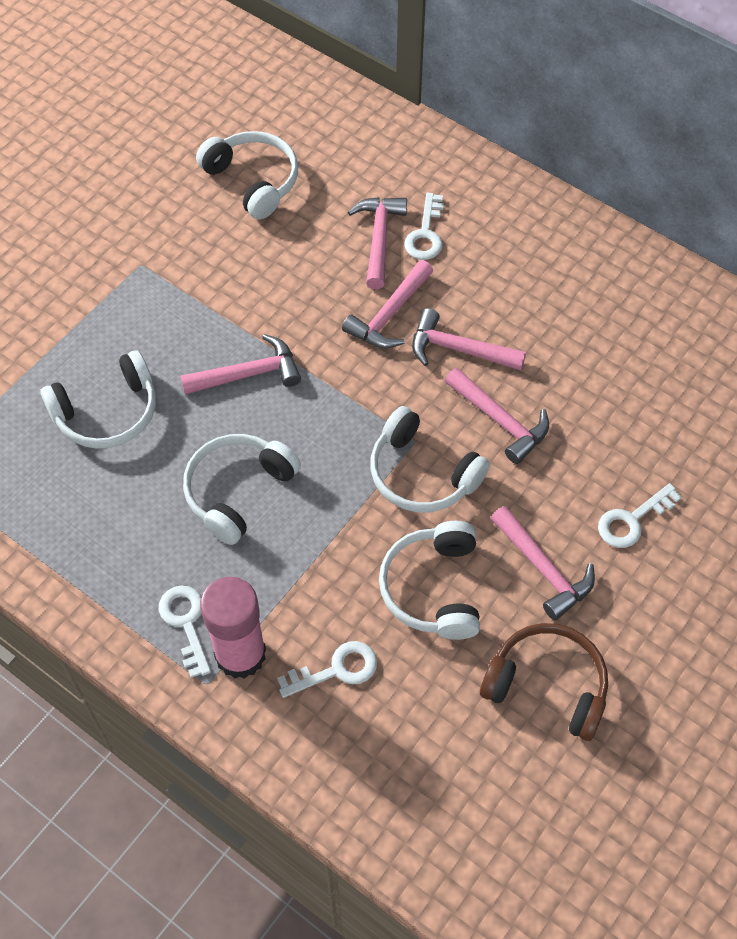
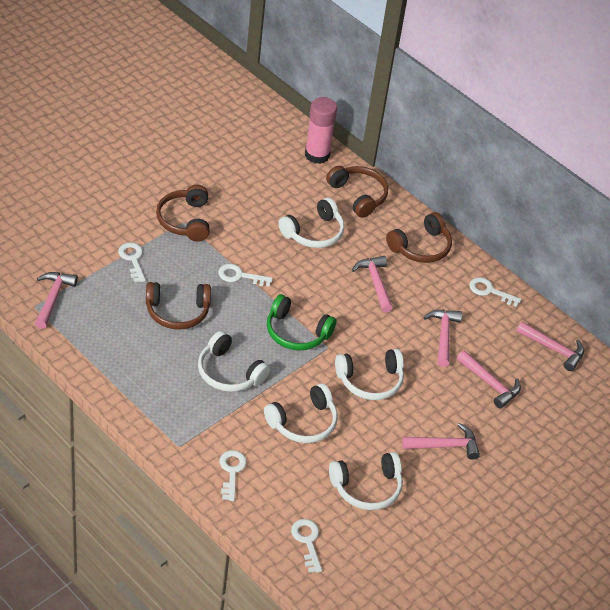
brown headphones: 1 -> 4
green headphones: 0 -> 1
white key: 4 -> 5

